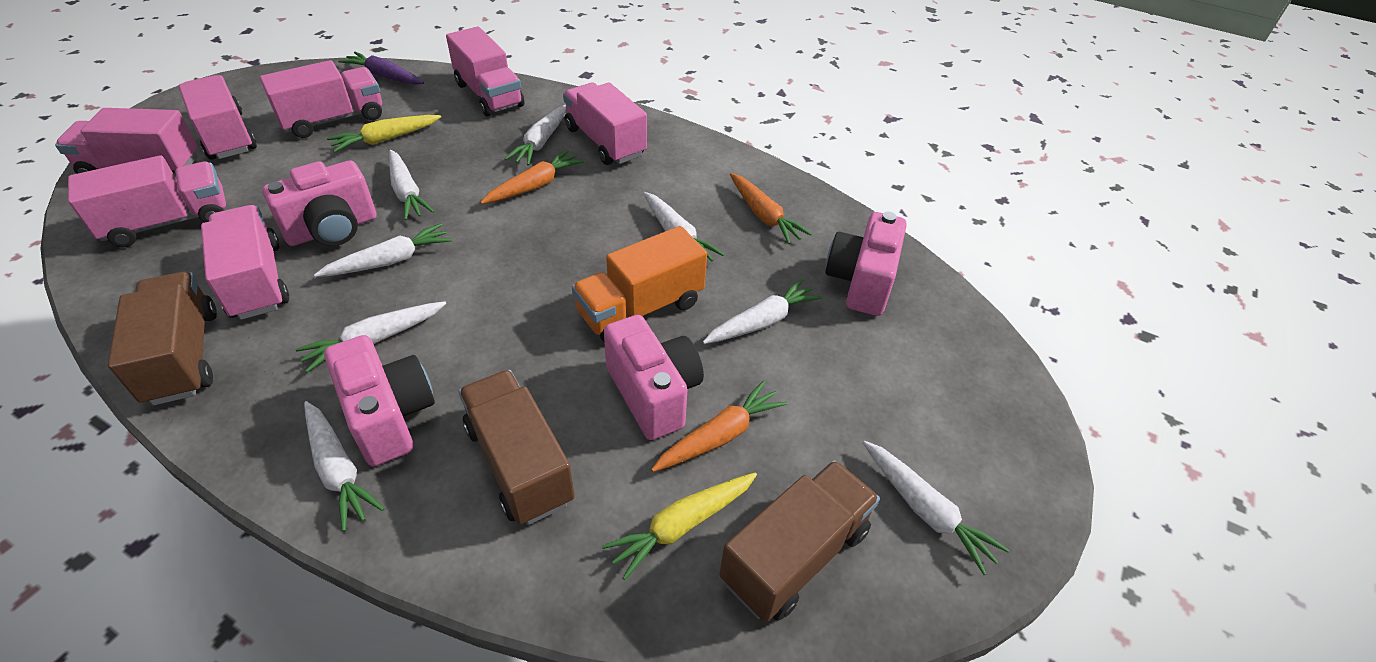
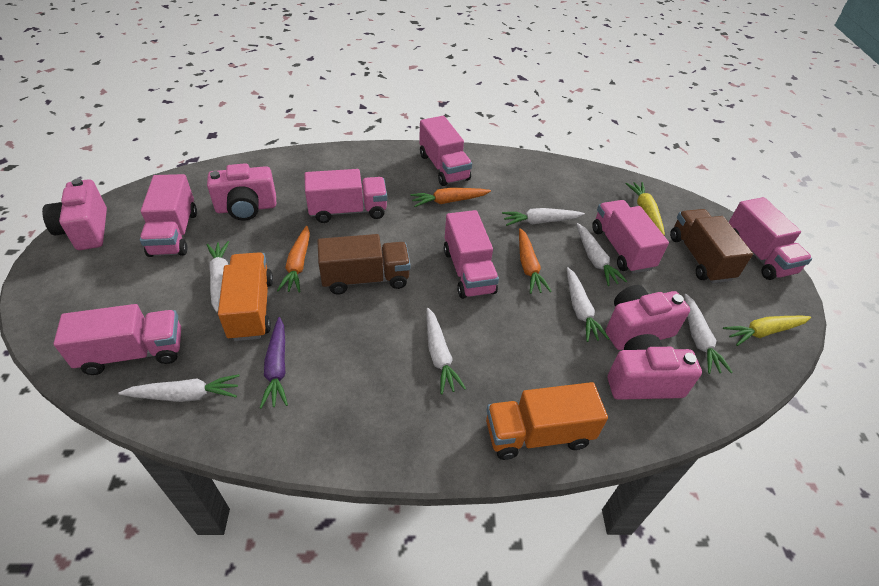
brown truck: 3 -> 2
orange truck: 1 -> 2
white carrot: 8 -> 7

